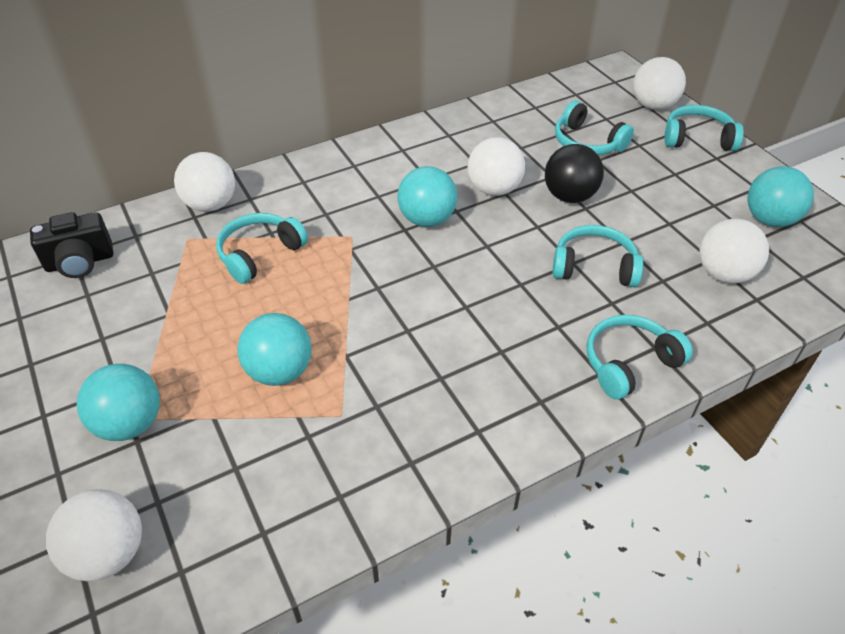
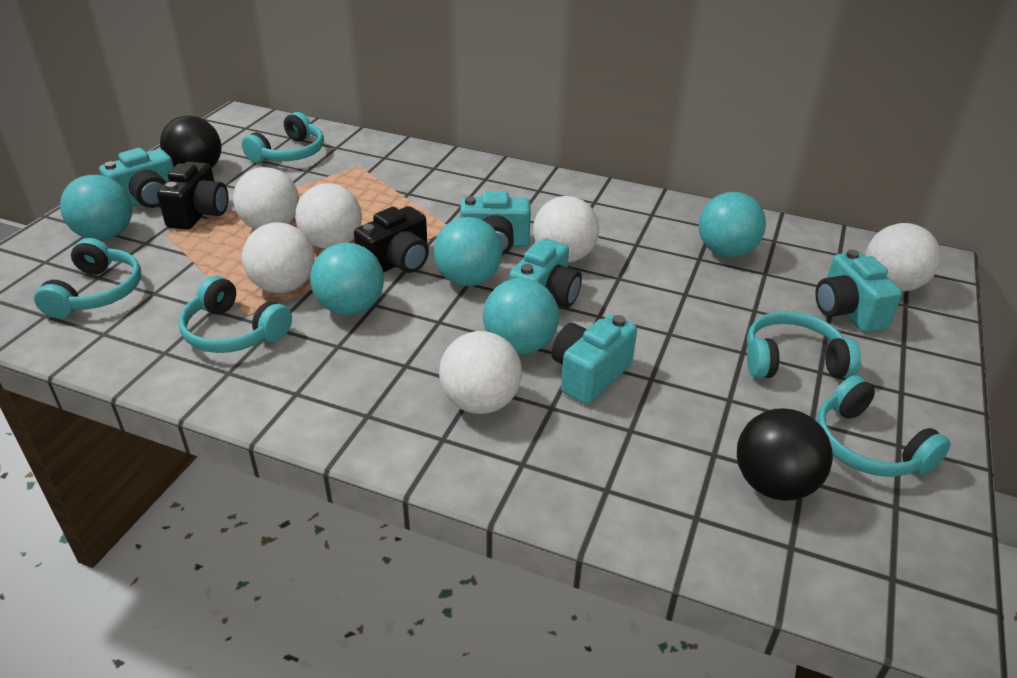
black ball: 1 -> 2
black camera: 1 -> 2
turquoise ball: 4 -> 5
turquoise camera: 0 -> 5
white ball: 5 -> 6

